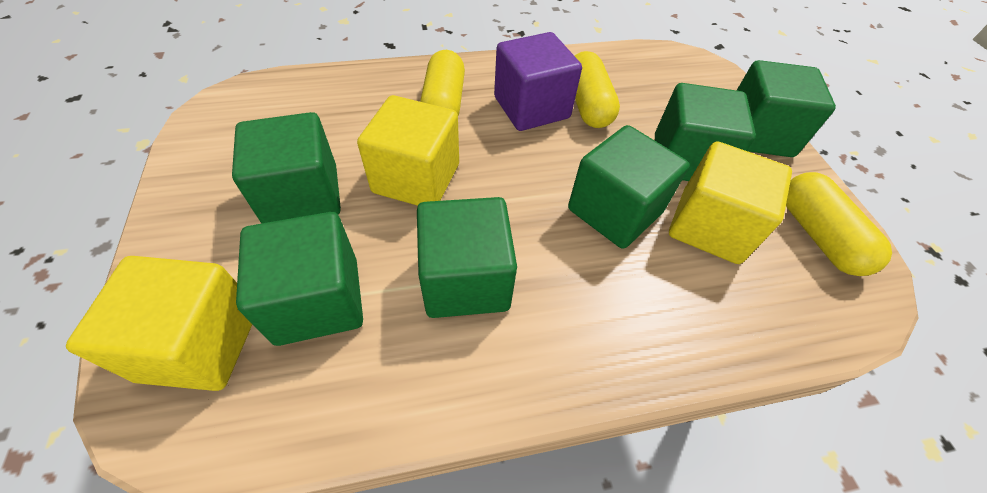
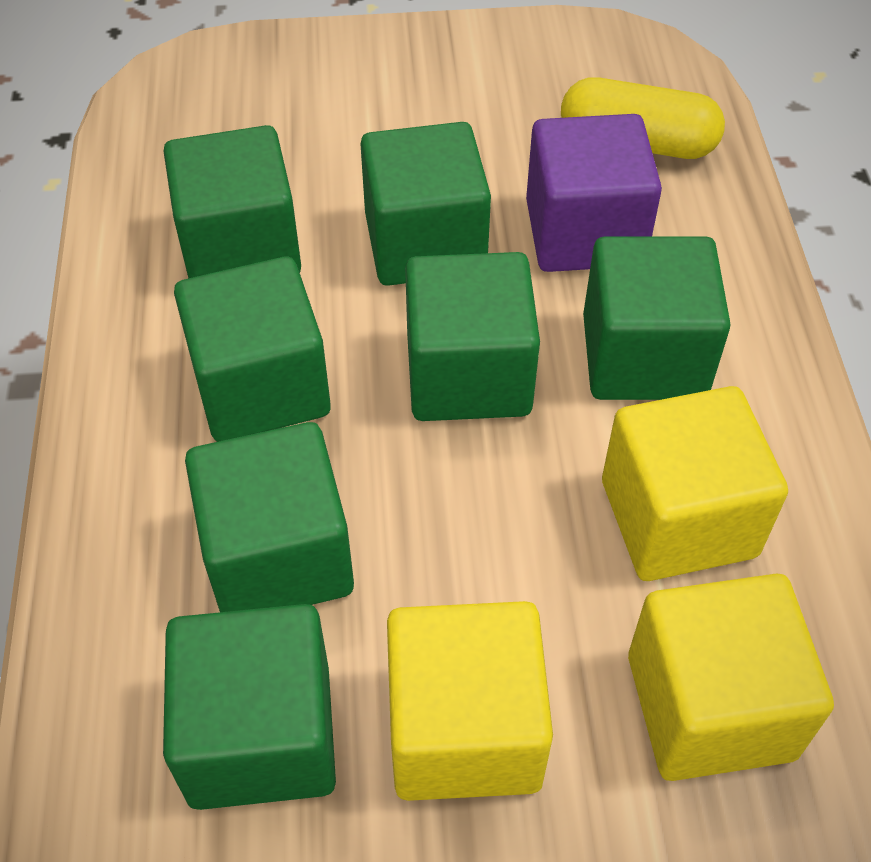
green cube: 6 -> 7
yellow capsule: 3 -> 1

